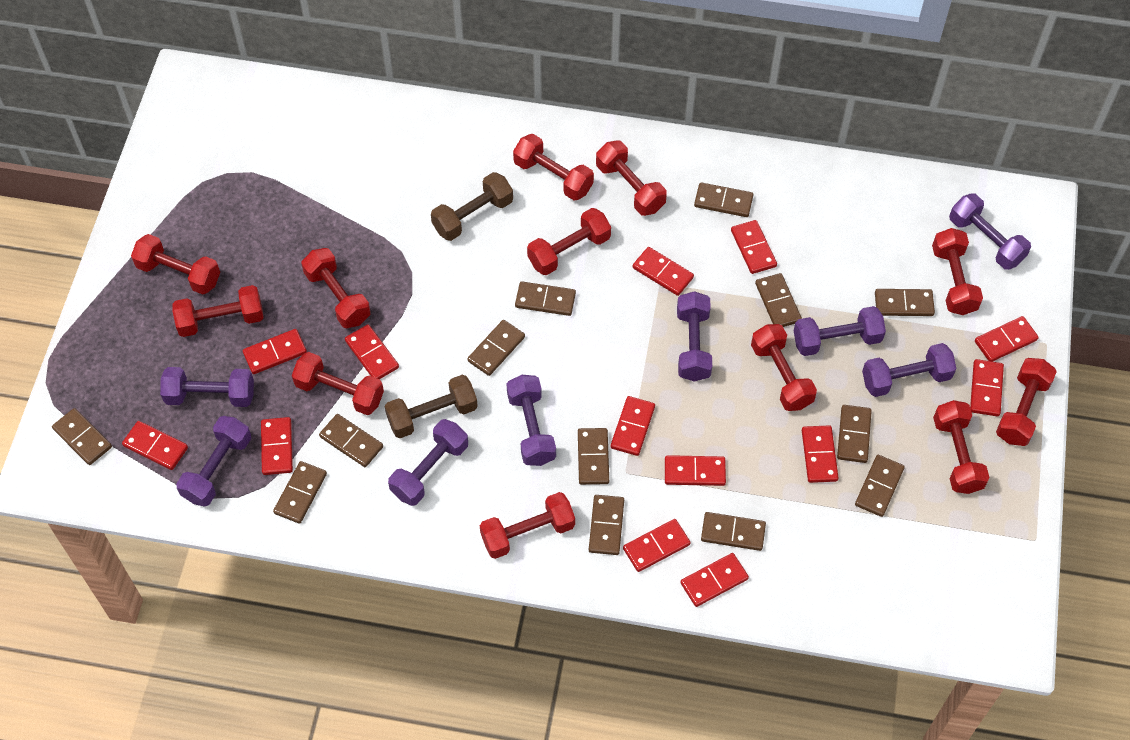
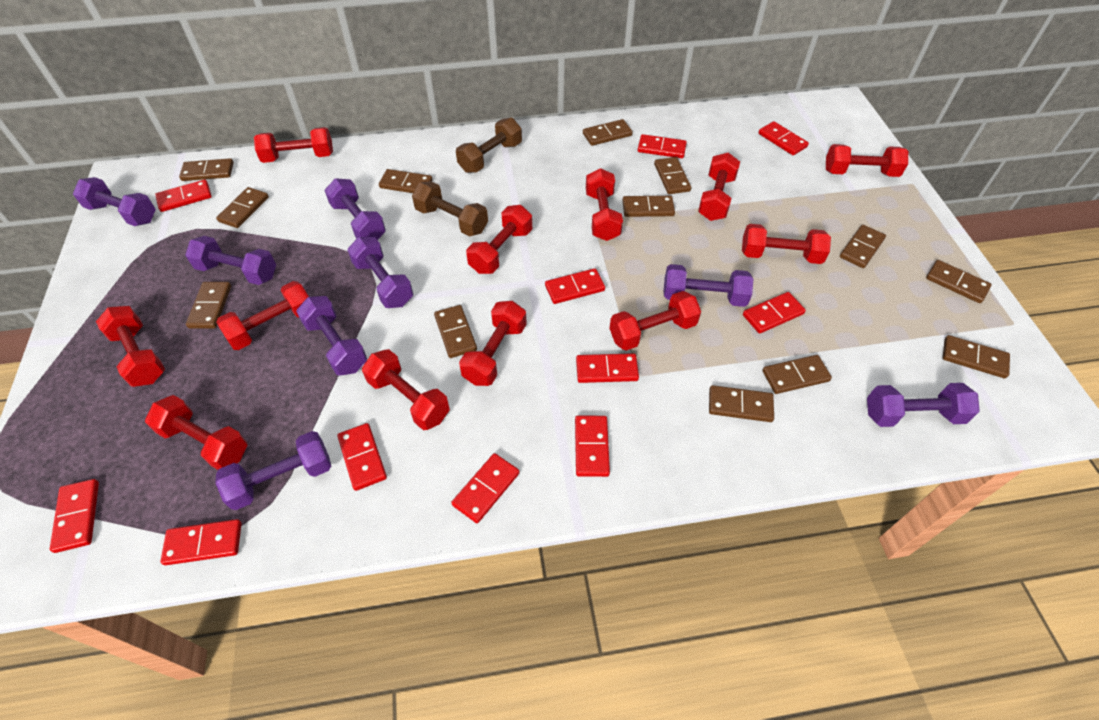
red domino: 13 -> 11

